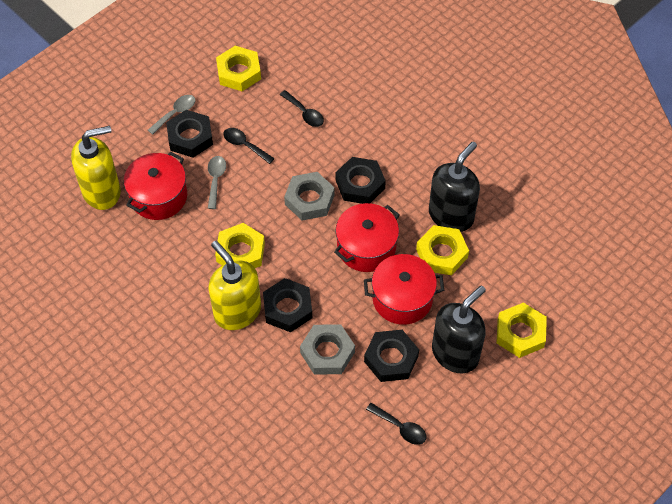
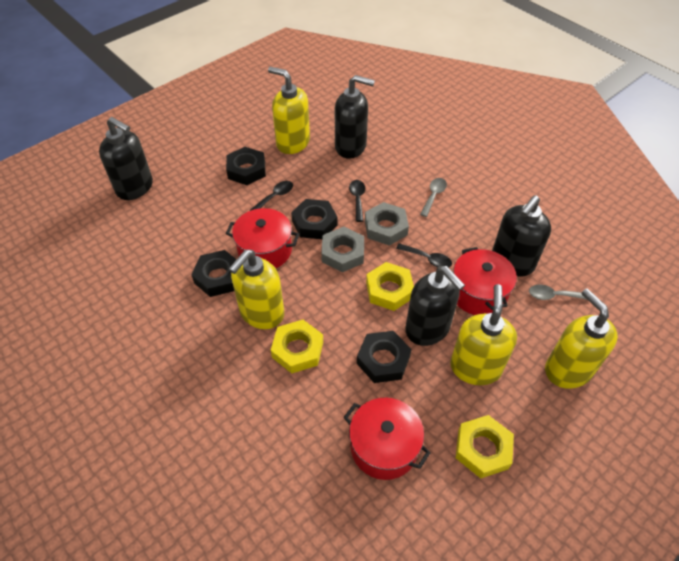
black soap dispenser: 2 -> 4
yellow nut: 4 -> 3
yellow soap dispenser: 2 -> 4

